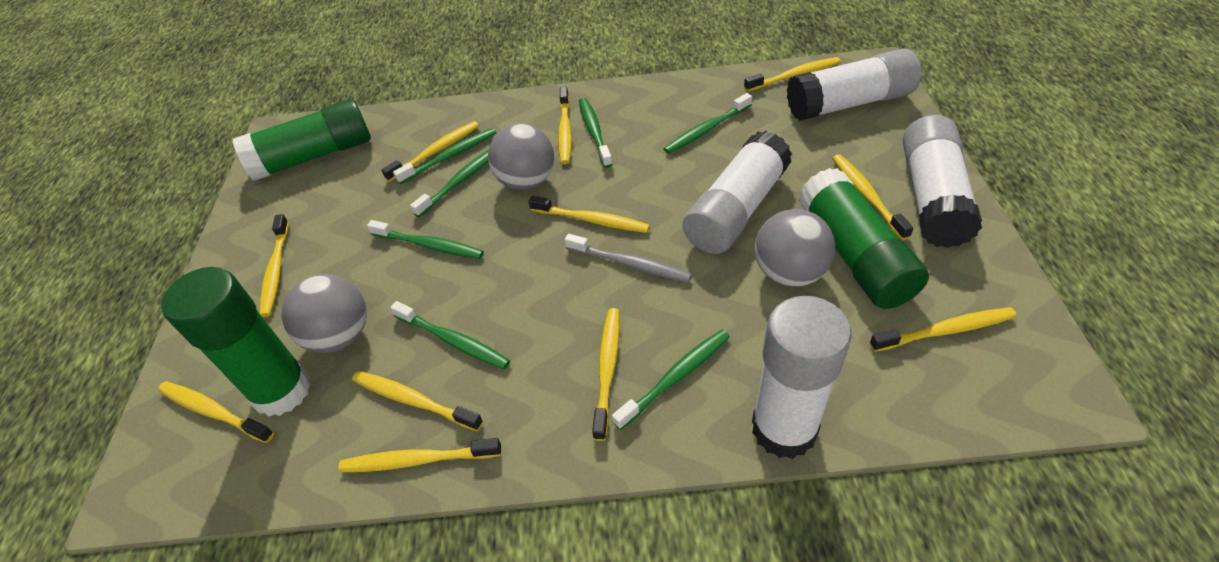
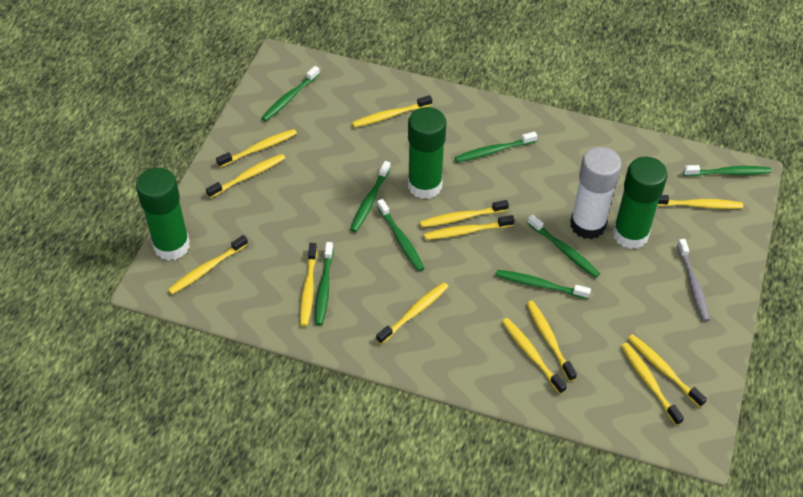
green toothbrush: 7 -> 8
grey ball: 3 -> 0
white glue stick: 4 -> 1
yellow toothbrush: 11 -> 13

